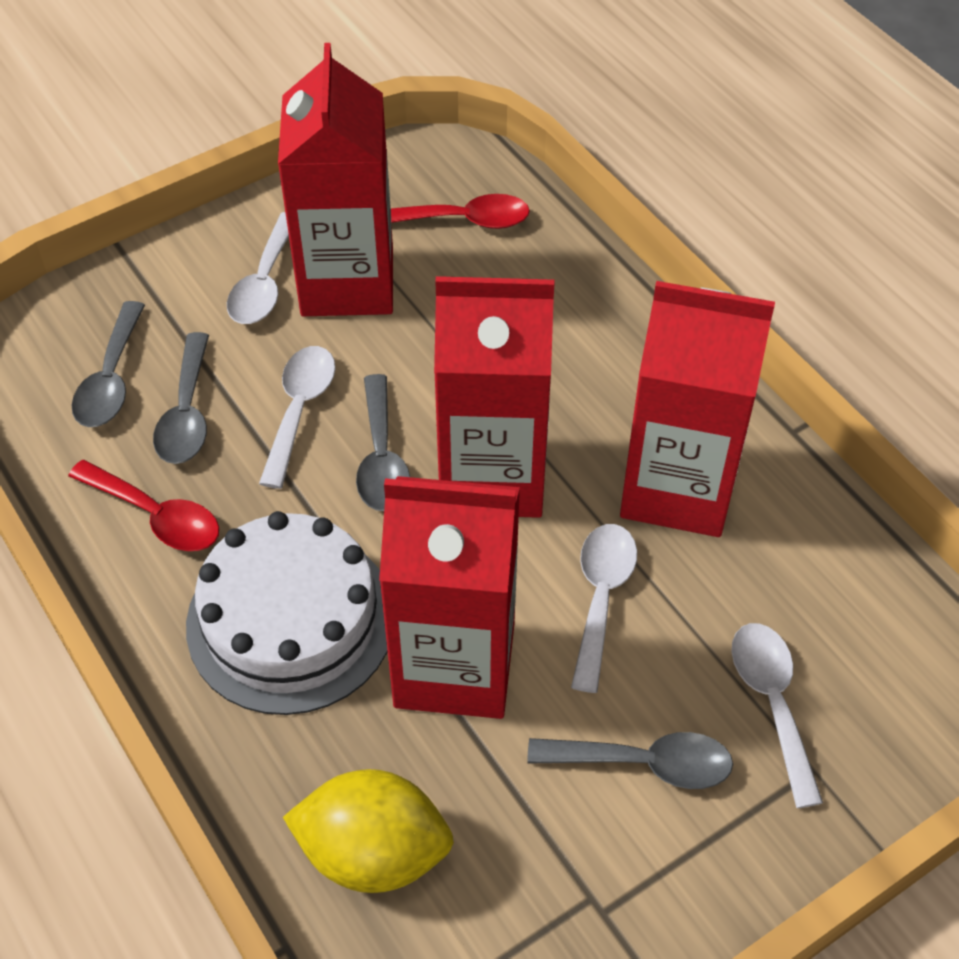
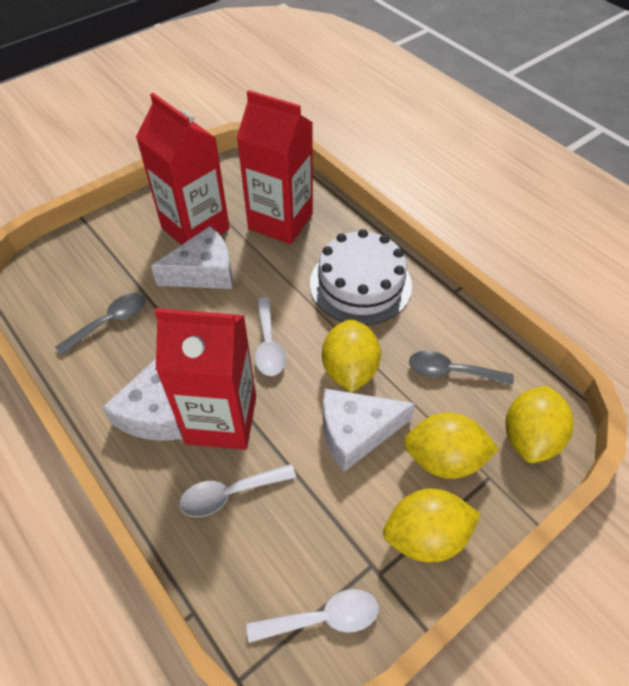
grey spoon: 4 -> 2
red carton: 4 -> 3
red spoon: 2 -> 0
white cheese: 0 -> 3
white spoon: 4 -> 3
yellow lemon: 1 -> 4

